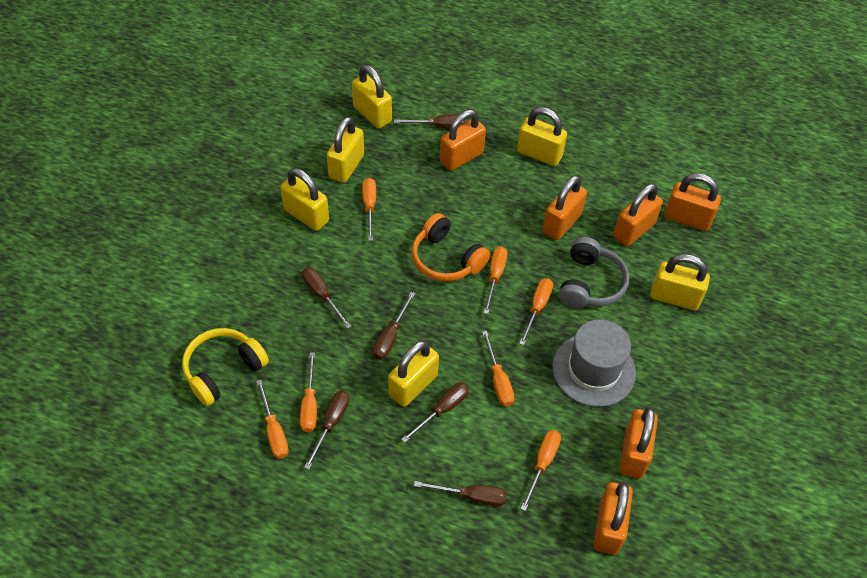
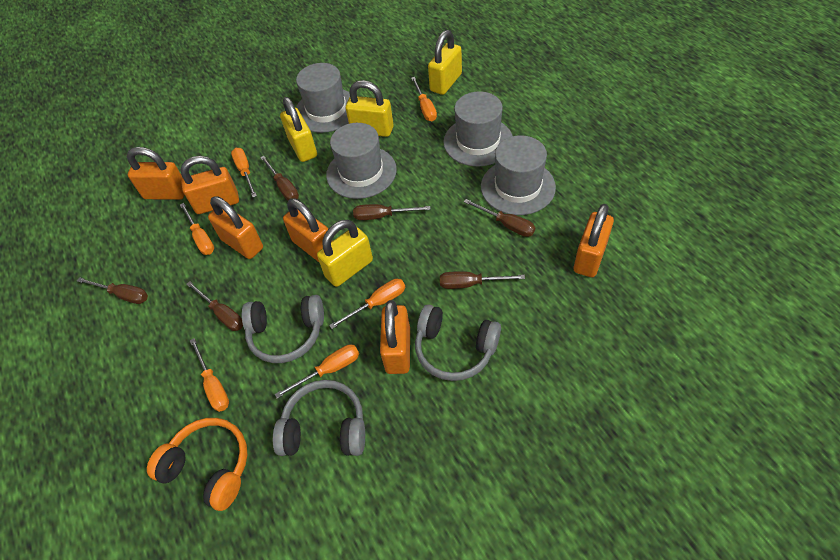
grey hat: 1 -> 4
grey headphones: 1 -> 3
orange screwdriver: 7 -> 6
yellow headphones: 1 -> 0
yellow padlock: 6 -> 4

